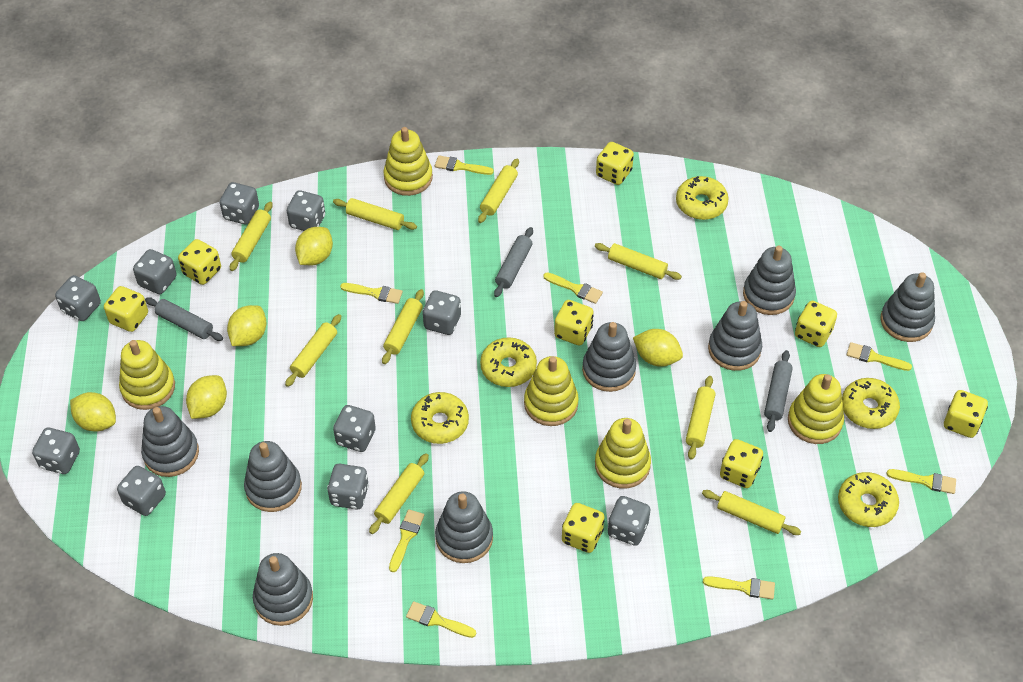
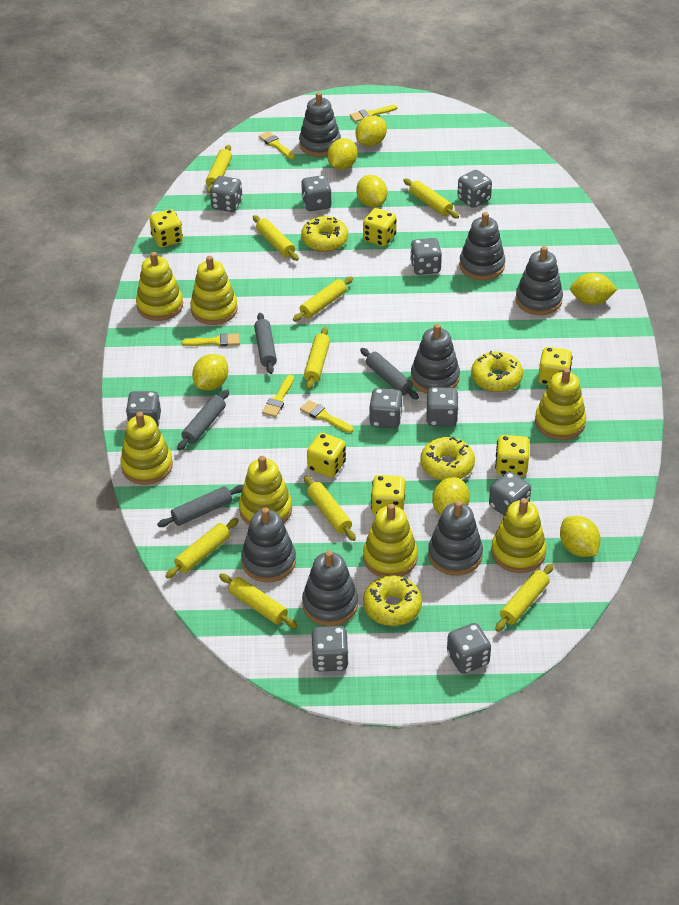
grey rolling pin: 3 -> 4
grey stacking toy: 8 -> 7
yellow brush: 8 -> 5
yellow dice: 8 -> 6
yellow donut: 5 -> 4
yellow lemon: 5 -> 7
yellow stacking toy: 5 -> 7

